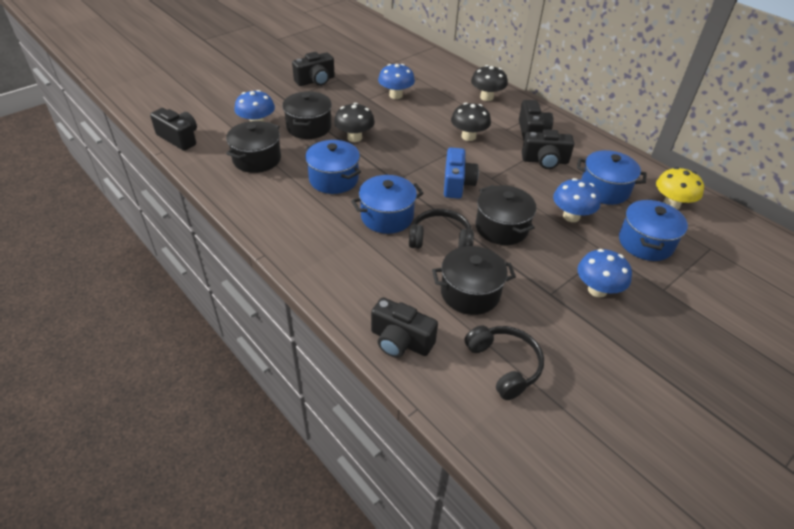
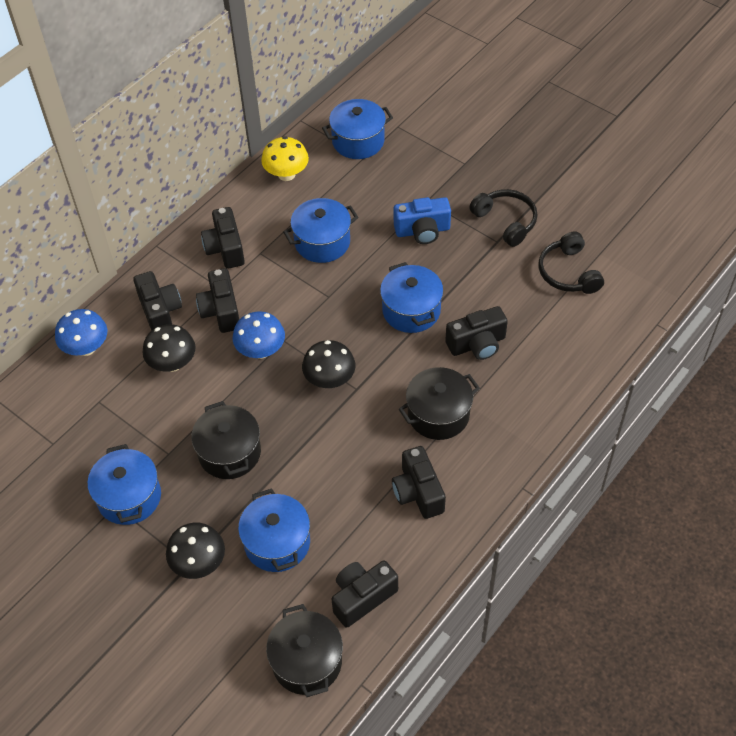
black camera: 5 -> 6
black pot: 4 -> 3
blue mushroom: 4 -> 2
blue pot: 4 -> 5

